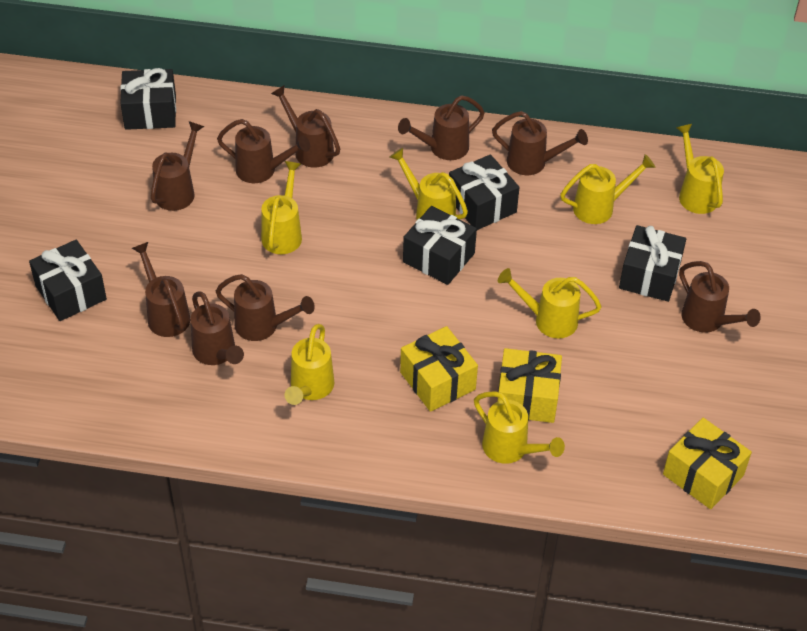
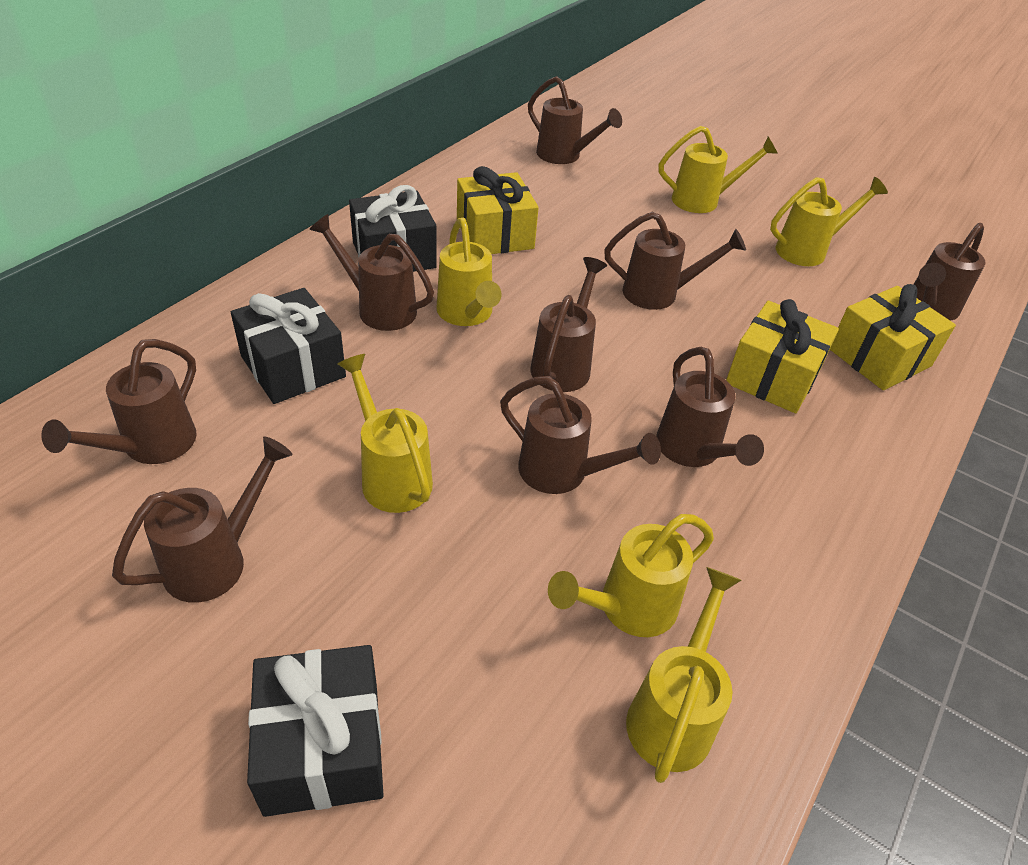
black gift: 5 -> 3
yellow watering can: 7 -> 6

